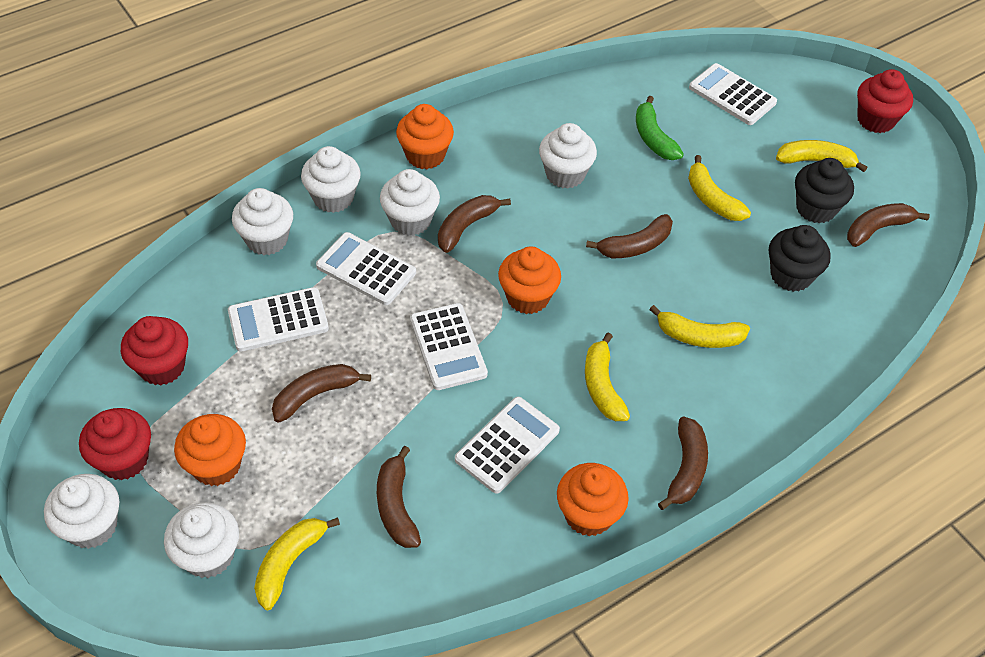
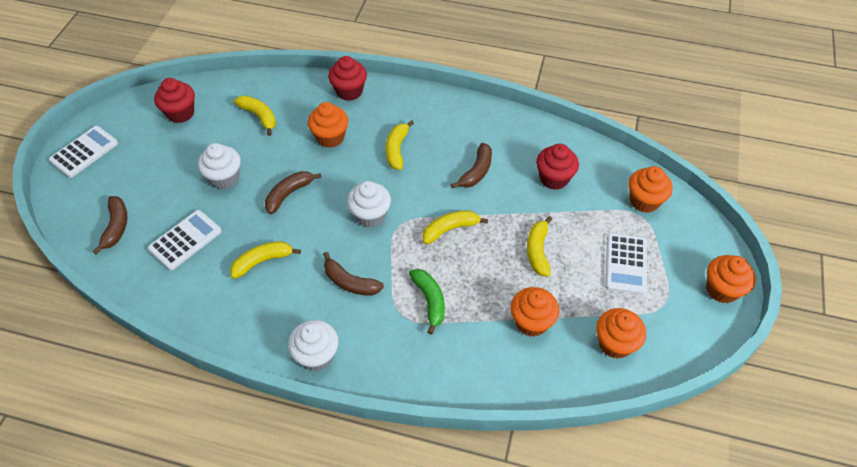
black cupcake: 2 -> 0
brown banana: 6 -> 4
orange cupcake: 4 -> 5
white calculator: 5 -> 3
white cupcake: 6 -> 3

